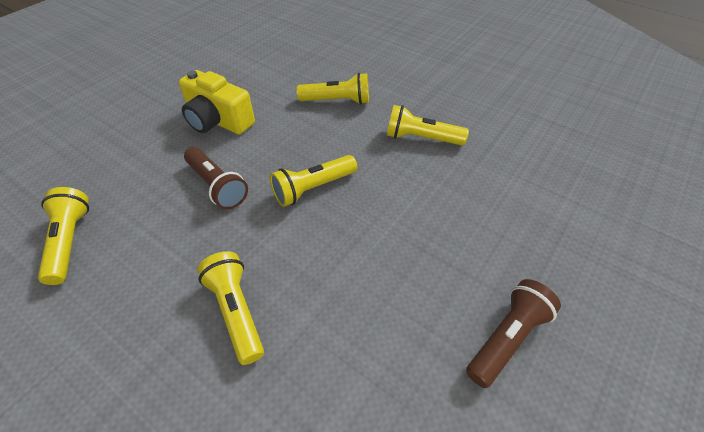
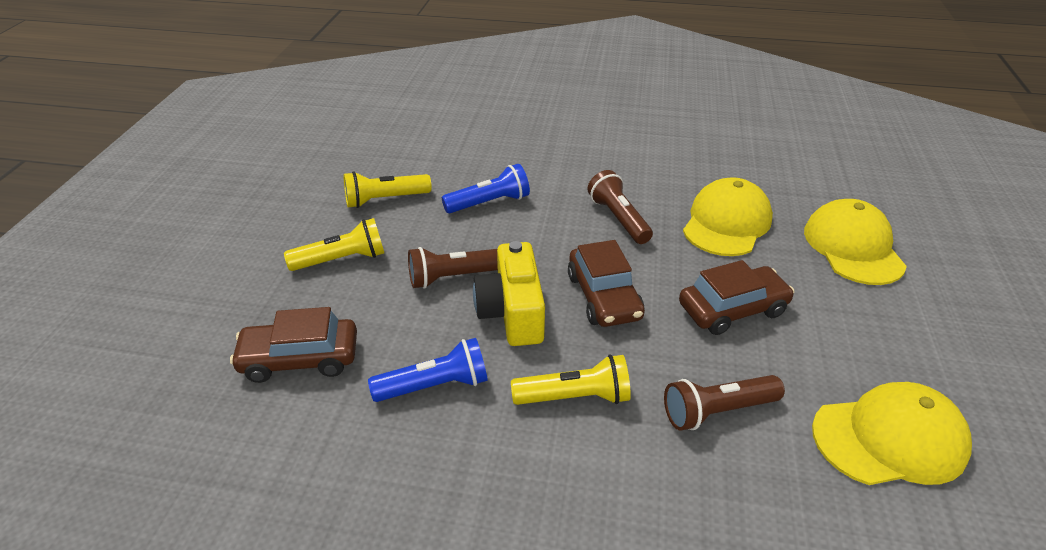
blue flashlight: 0 -> 2
brown car: 0 -> 3
brown flashlight: 2 -> 3
yellow cap: 0 -> 3
yellow flashlight: 5 -> 3

